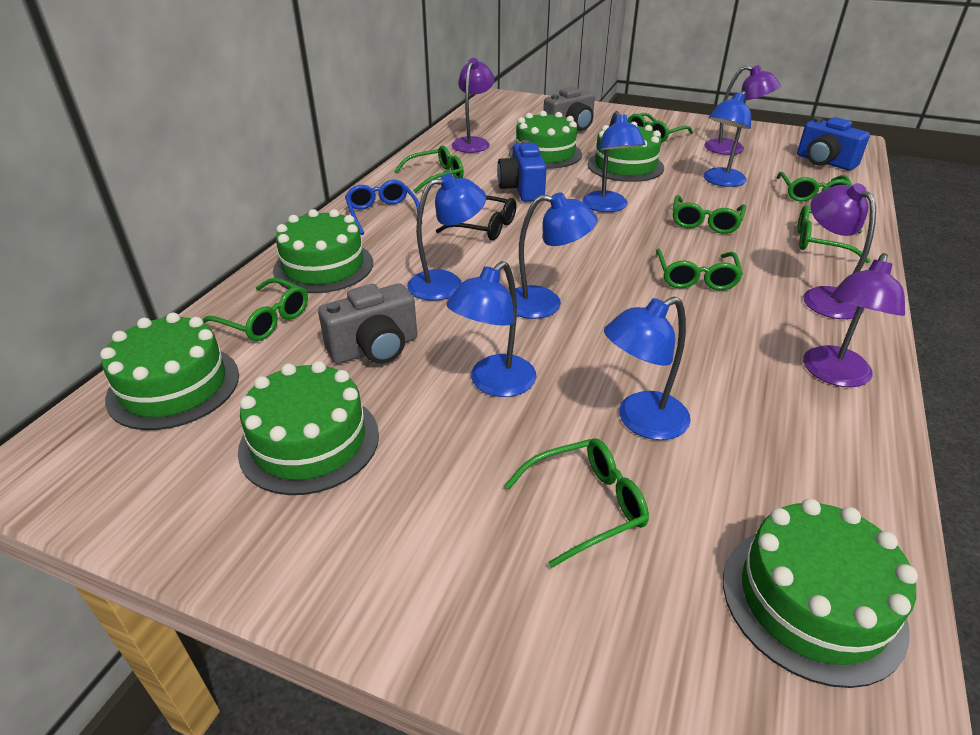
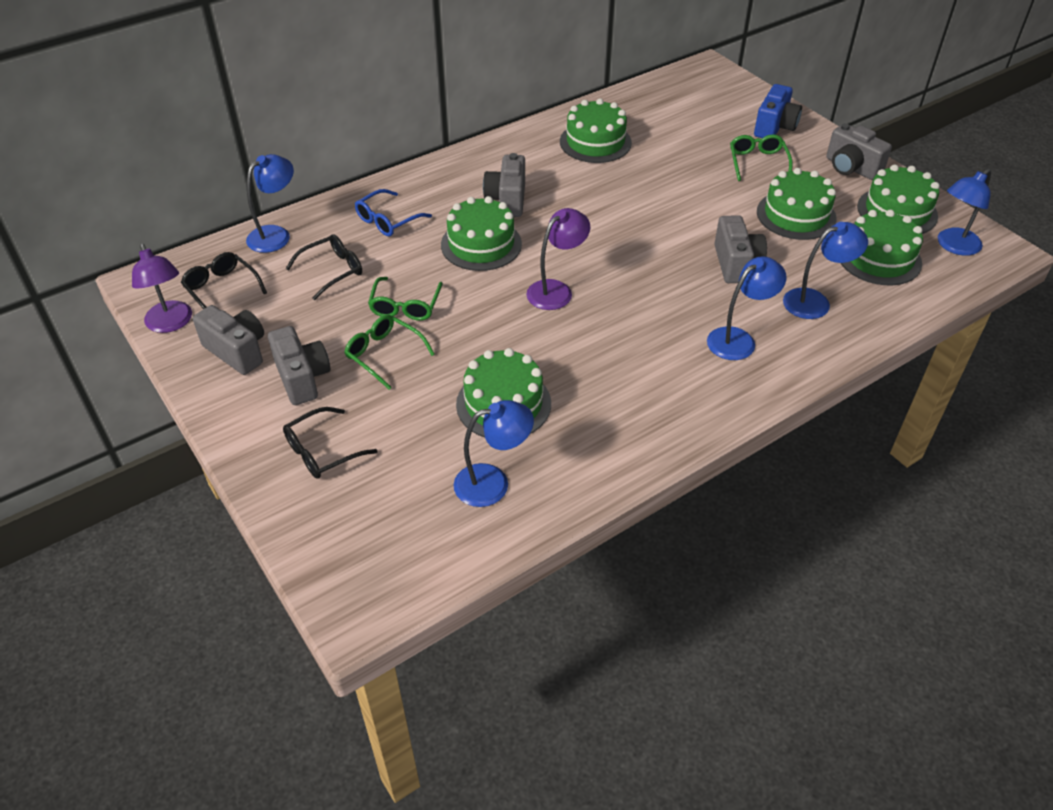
black glasses: 1 -> 3
blue camera: 2 -> 1
blue lamp: 6 -> 5
green glasses: 8 -> 3
grey camera: 2 -> 5
purple lamp: 4 -> 2

